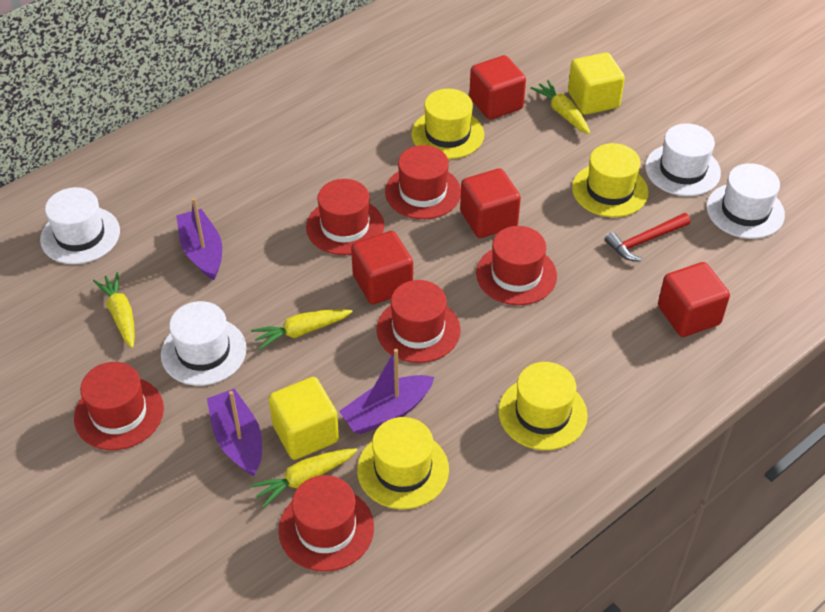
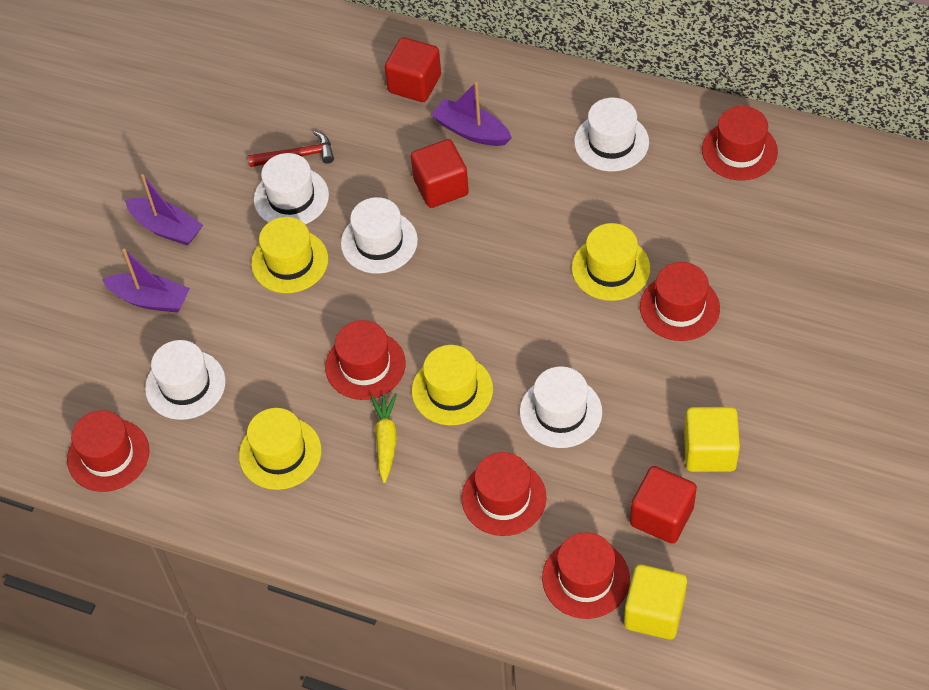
red cube: 4 -> 3
white hat: 4 -> 5
yellow carrot: 4 -> 1

